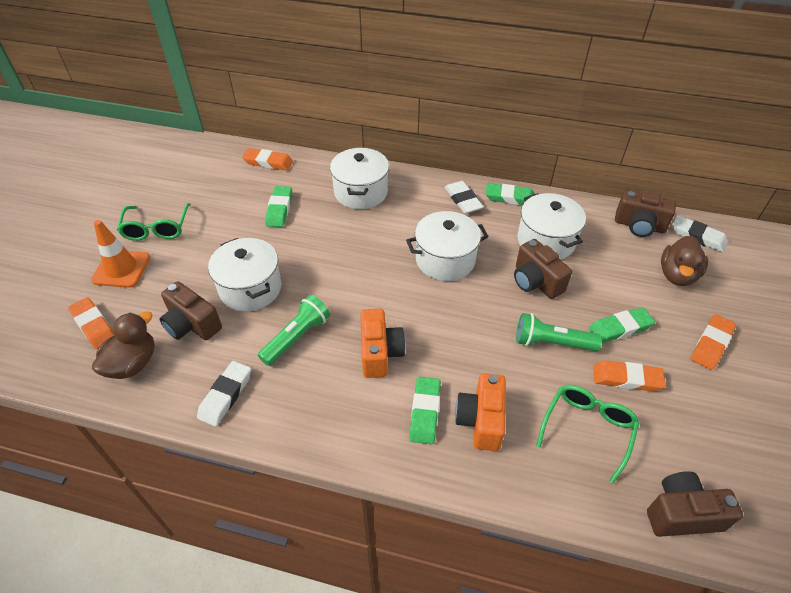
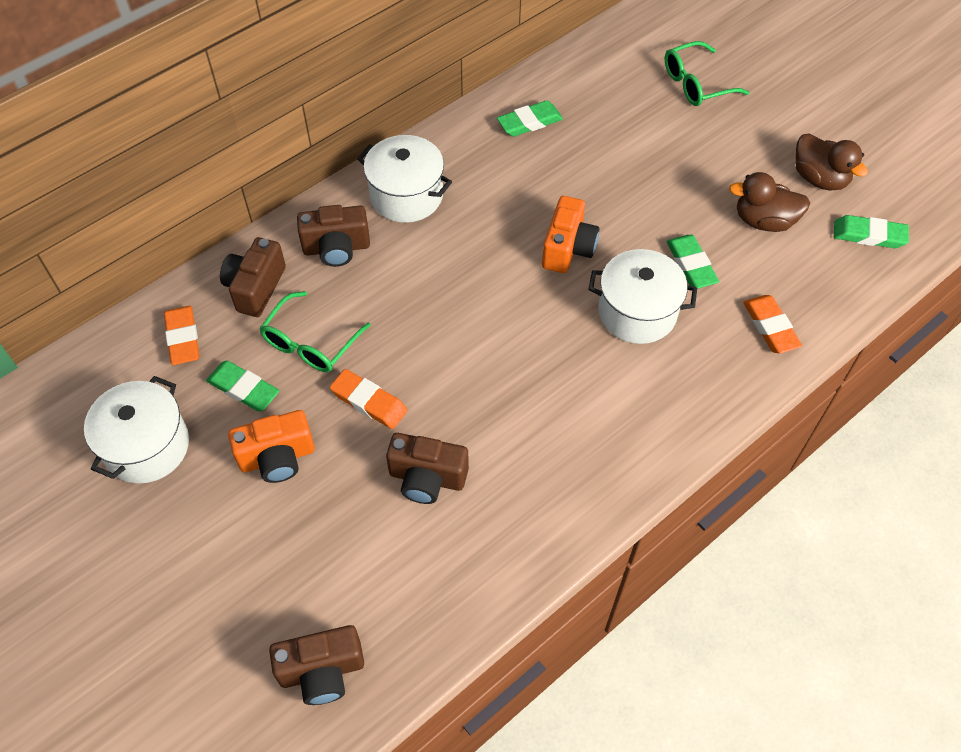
green flashlight: 2 -> 0
orange eraser: 4 -> 3
orange traffic cone: 1 -> 0
white eraser: 3 -> 0
white pot: 4 -> 3

